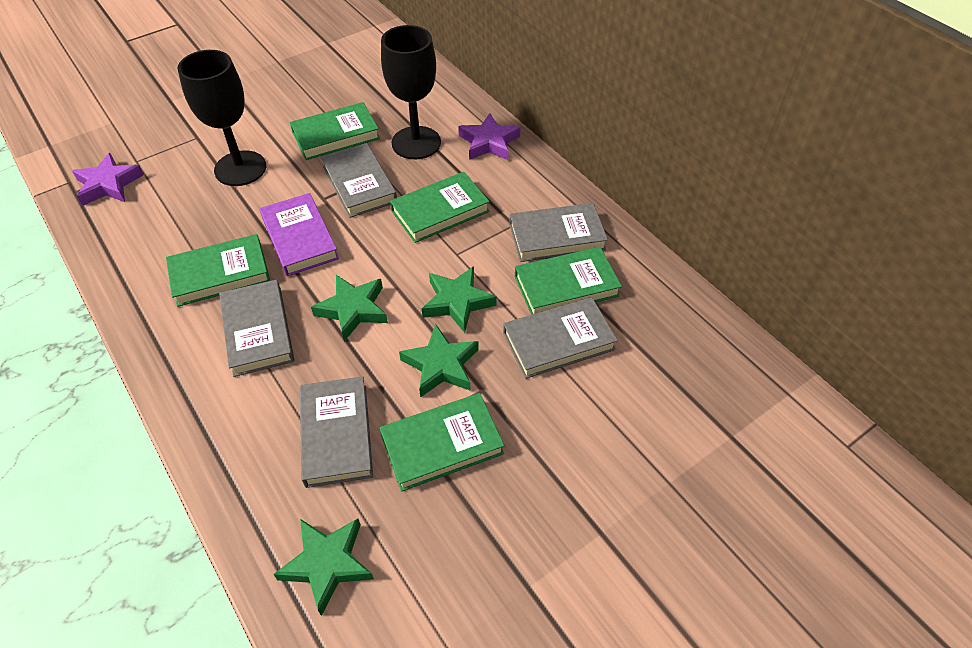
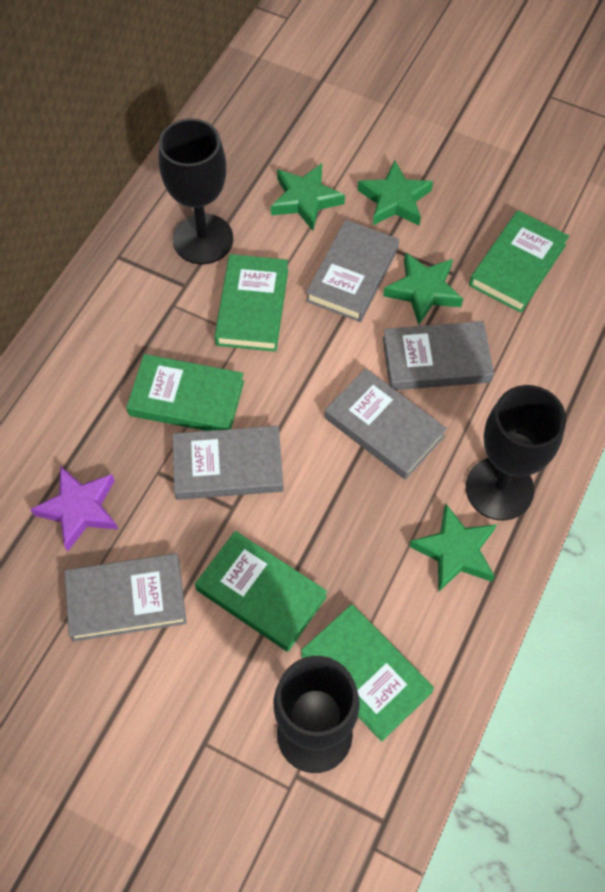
black goblet: 2 -> 3
purple book: 1 -> 0
purple star: 2 -> 1

